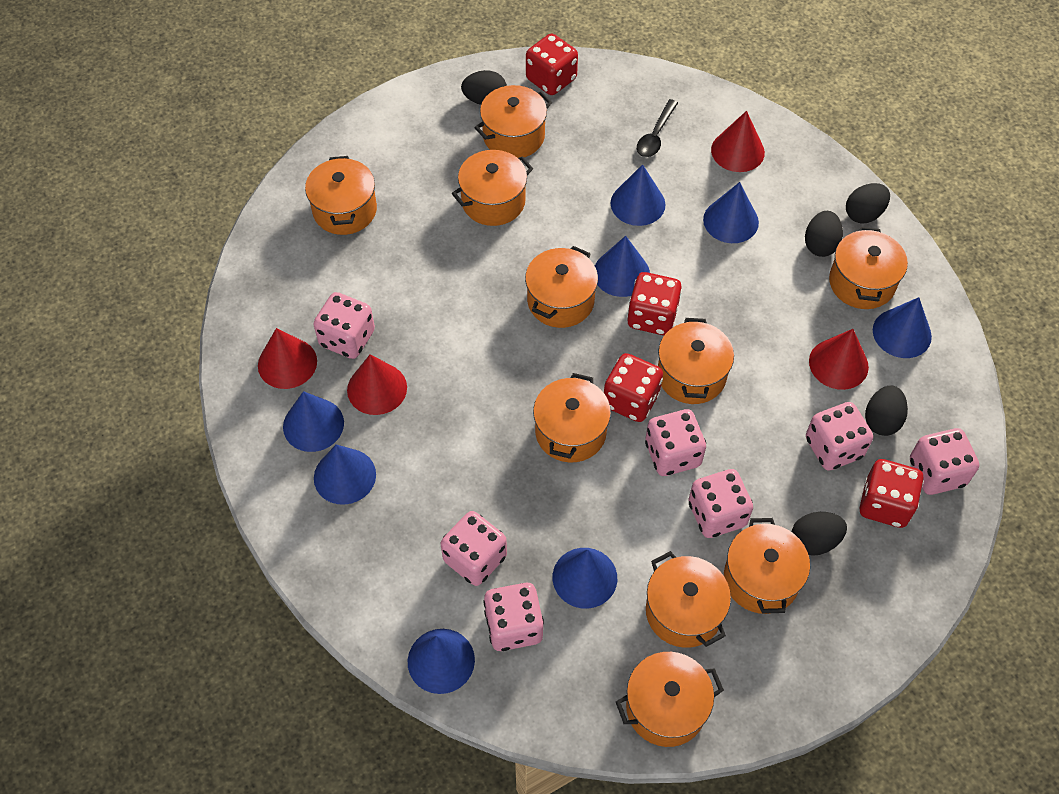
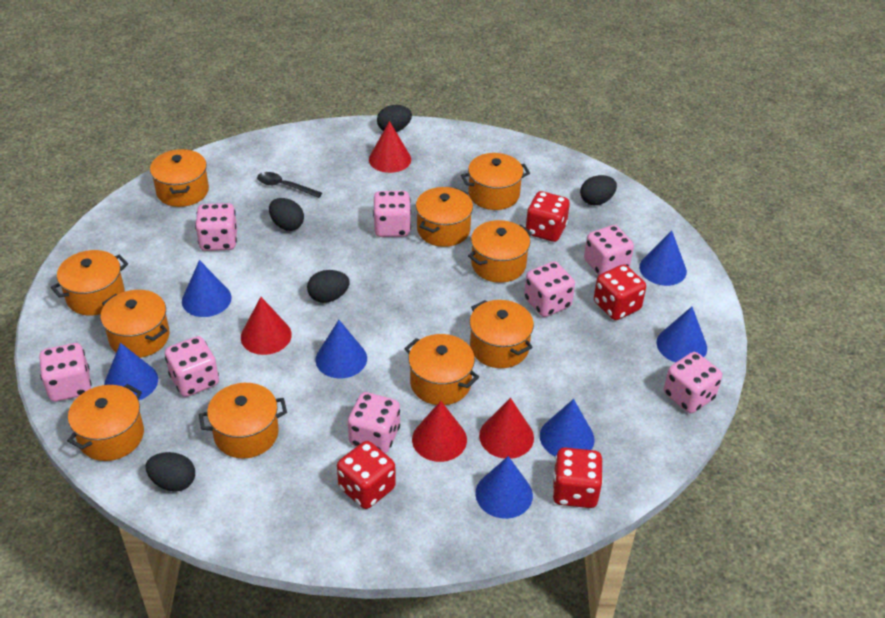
blue cone: 8 -> 7
pink dice: 7 -> 8

